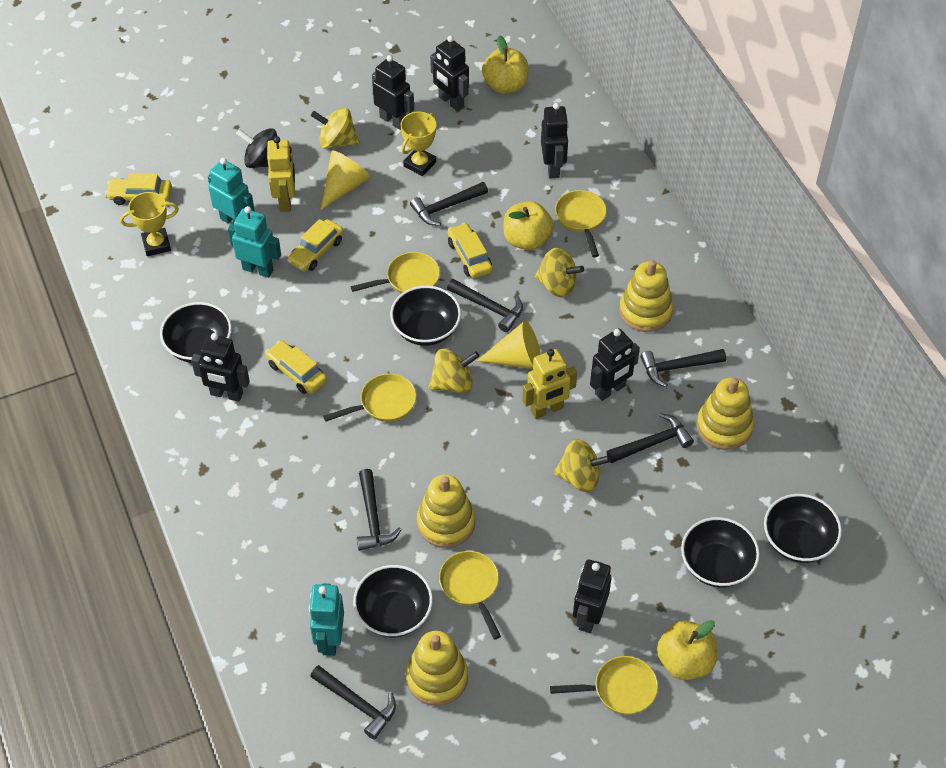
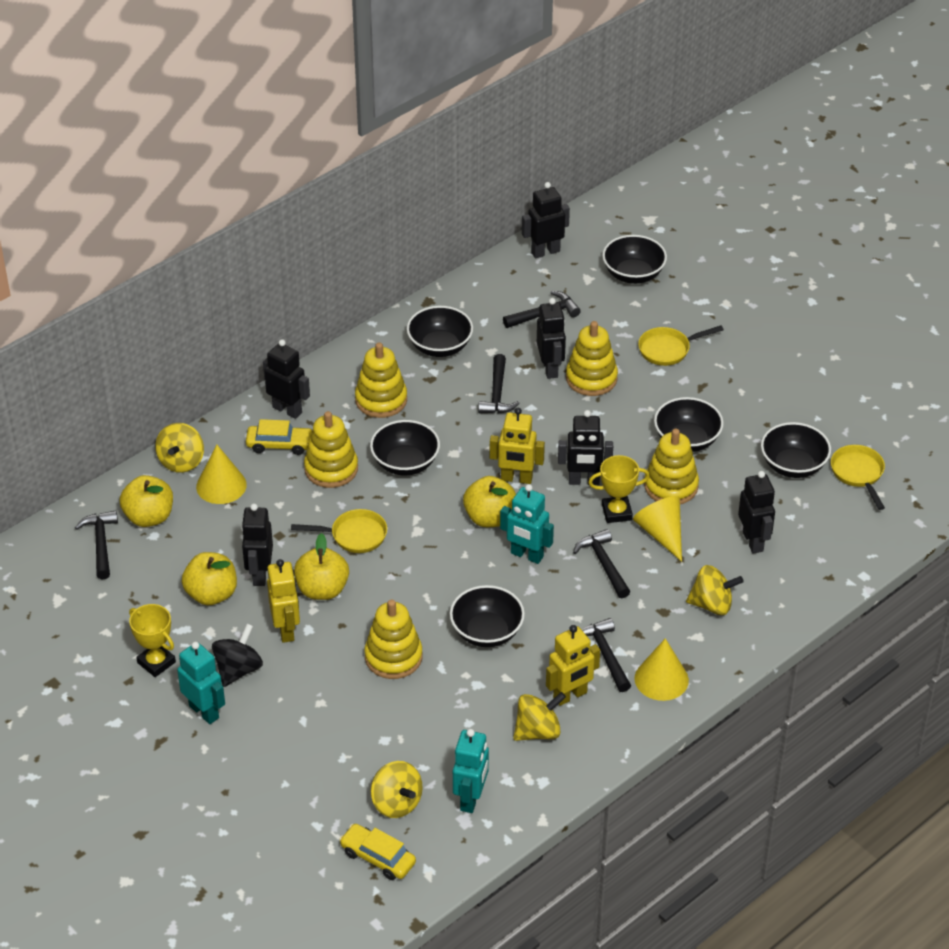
black bowl: 5 -> 6
black hammer: 6 -> 5
yellow apple: 3 -> 4
yellow car: 4 -> 2
yellow cone: 2 -> 3
yellow pan: 5 -> 3
yellow robot: 2 -> 3
yellow stacking toy: 4 -> 5

